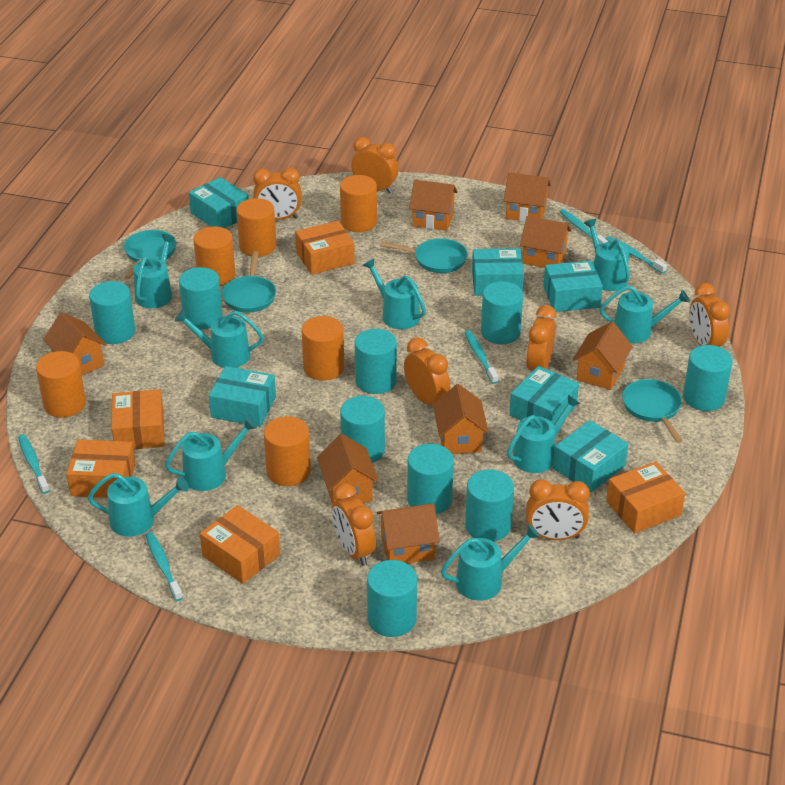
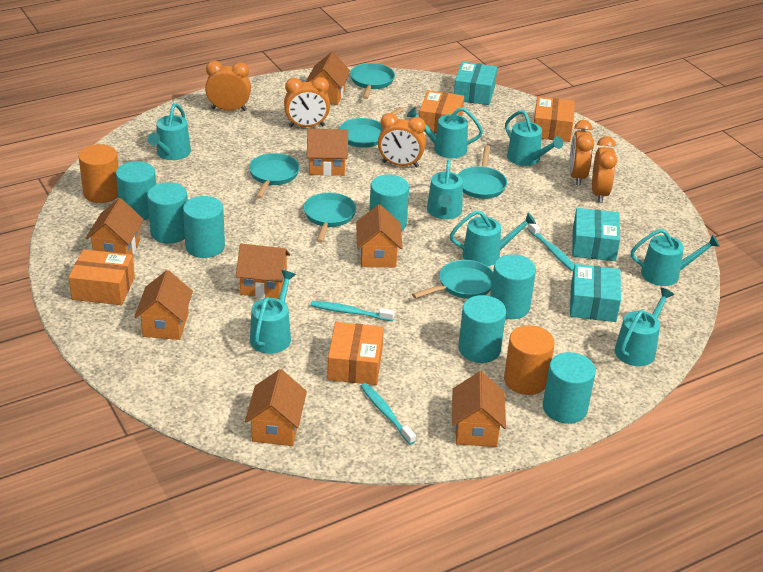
orange box: 5 -> 4
orange clock: 7 -> 5
orange cylinder: 6 -> 2
turquoise box: 6 -> 3
turquoise cylinder: 9 -> 7
turquoise pan: 4 -> 6
turquoise toothbrush: 5 -> 3
turquoise watering can: 9 -> 8

